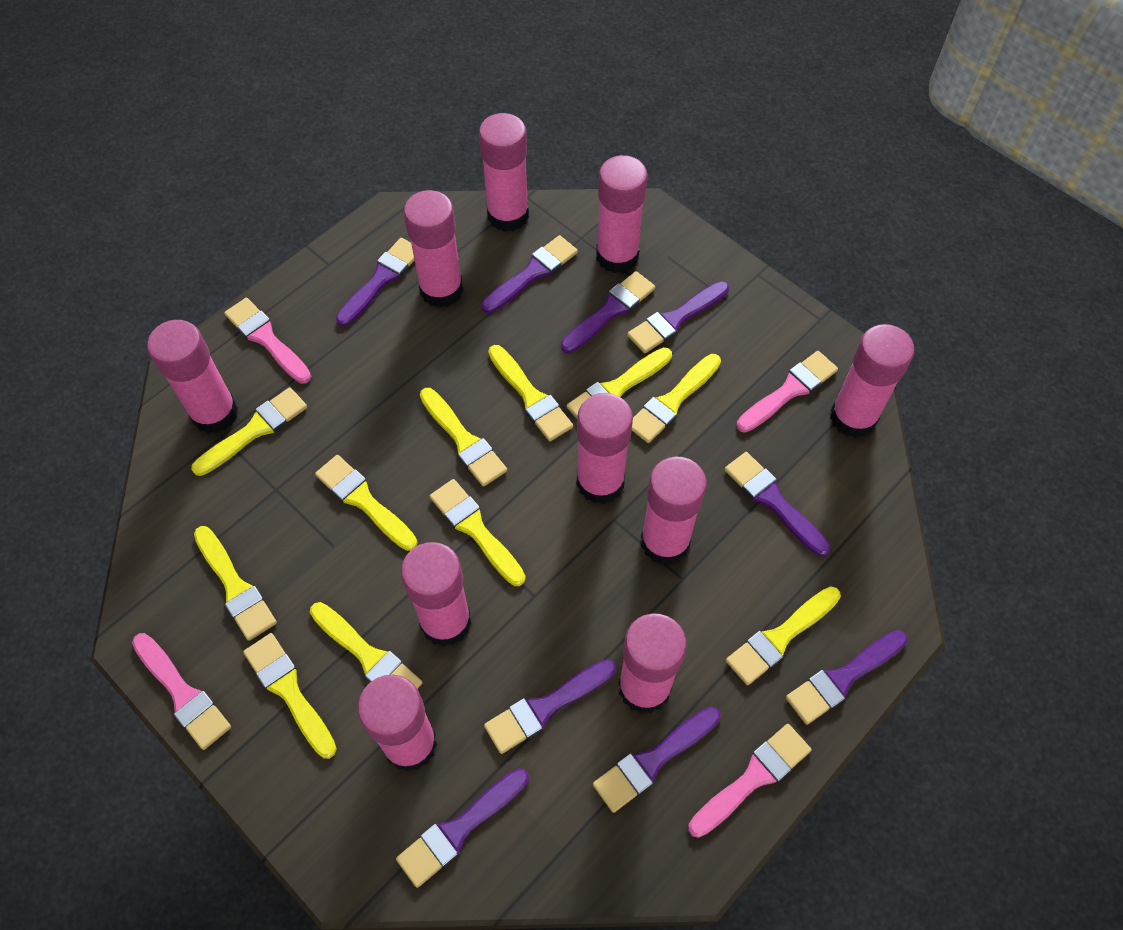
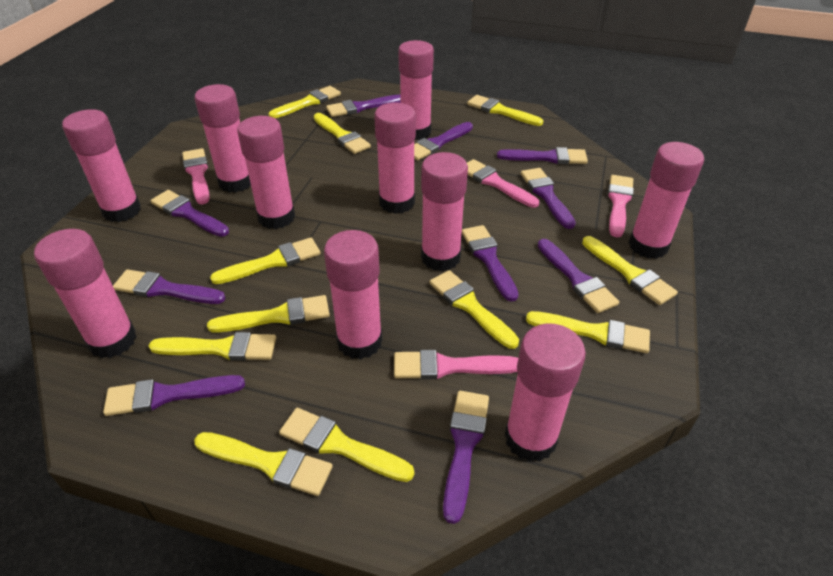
purple brush: 9 -> 10

